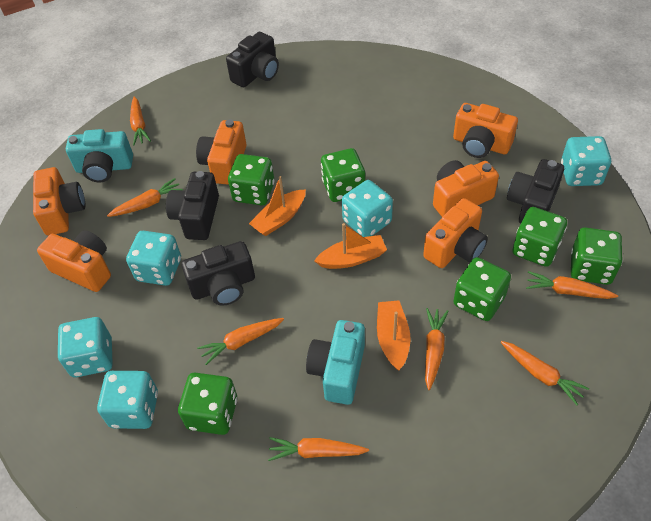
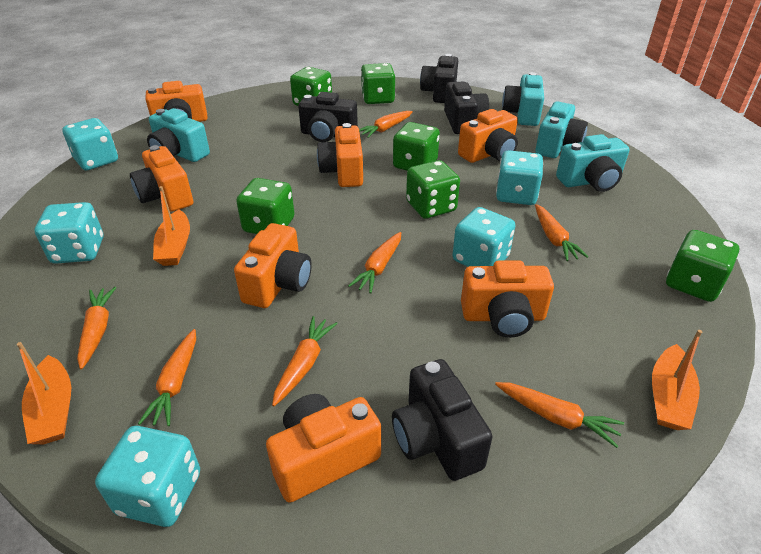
orange camera: 6 -> 7
turquoise camera: 2 -> 4

